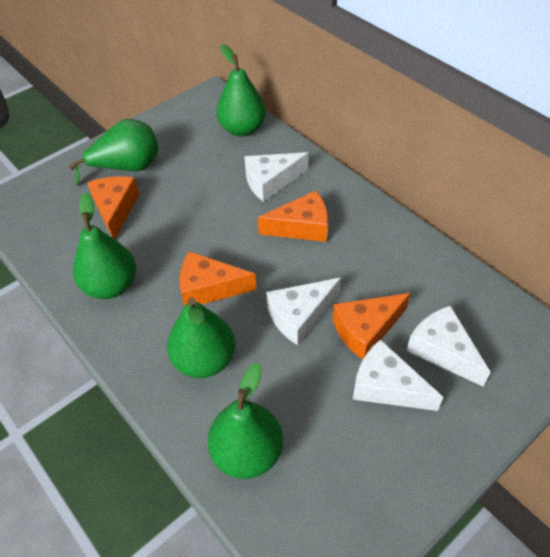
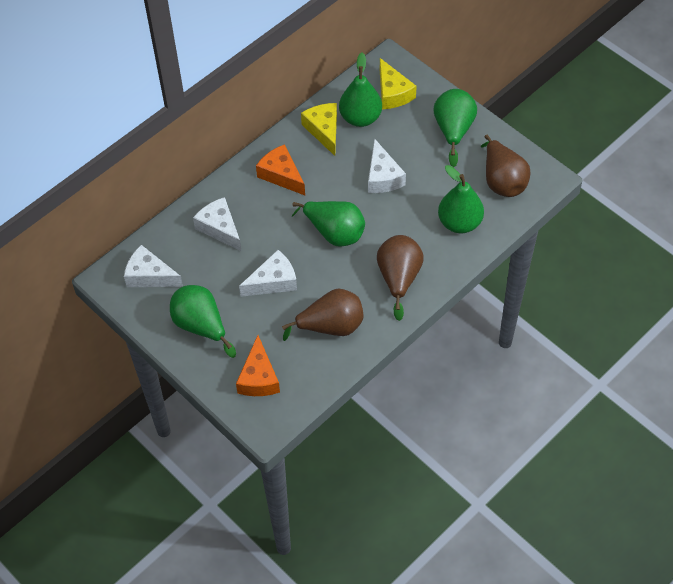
brown pear: 0 -> 3
orange cheese: 4 -> 2
yellow cheese: 0 -> 2

